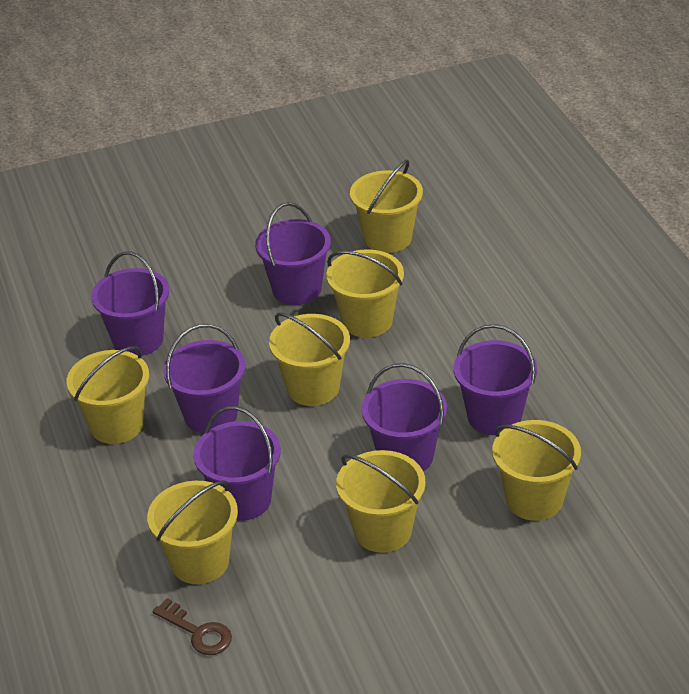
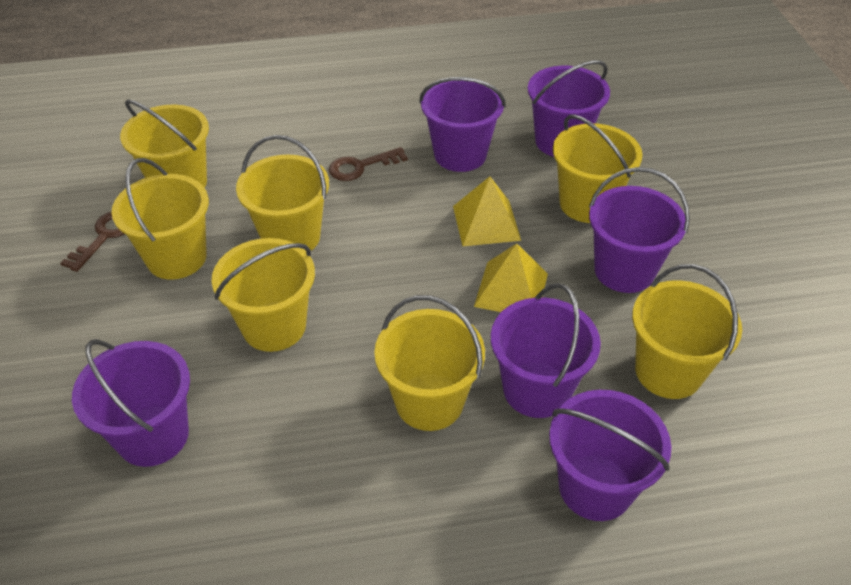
brown key: 1 -> 2
yellow pyramid: 0 -> 2

